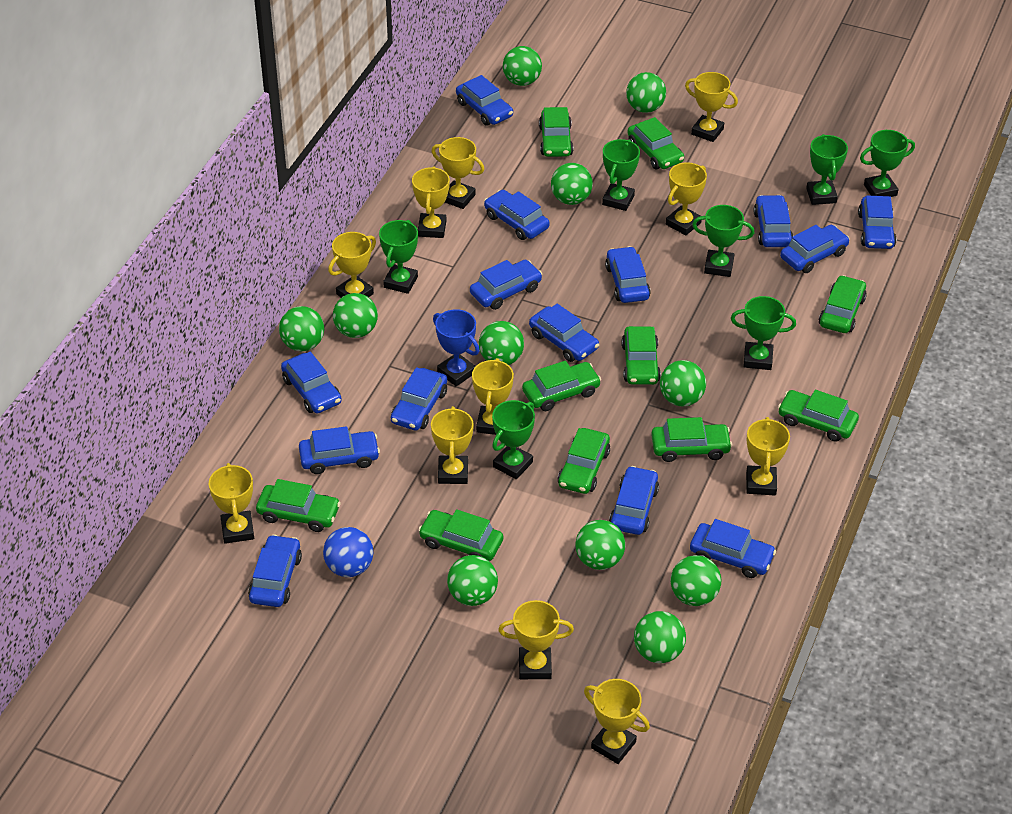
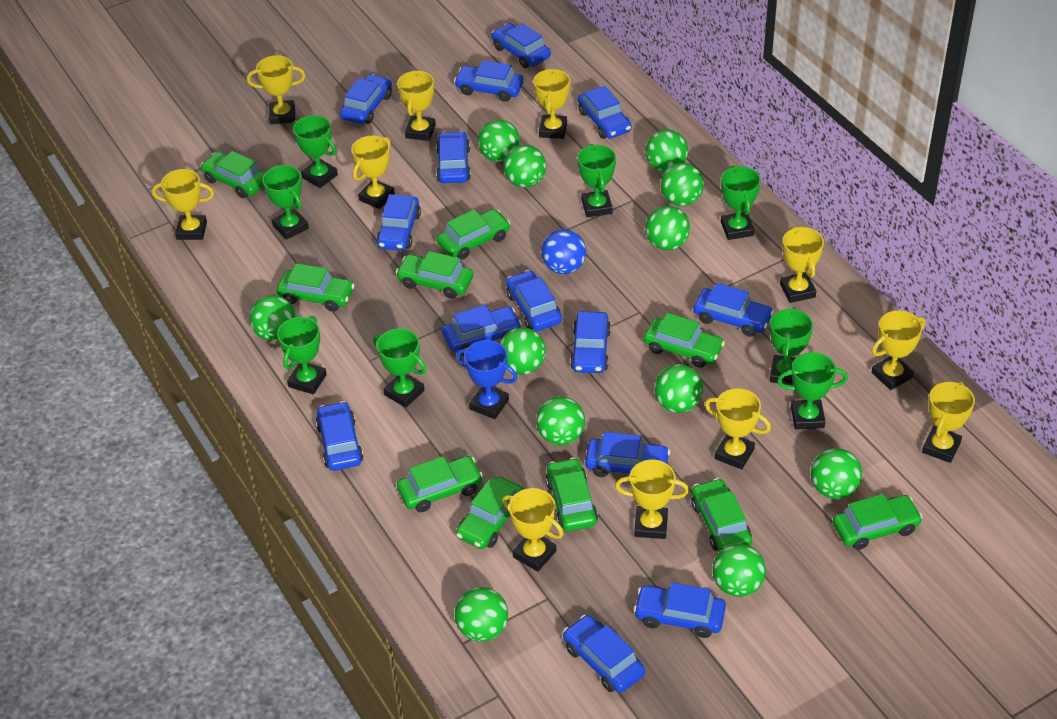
green ball: 11 -> 12
green trophy: 7 -> 8

